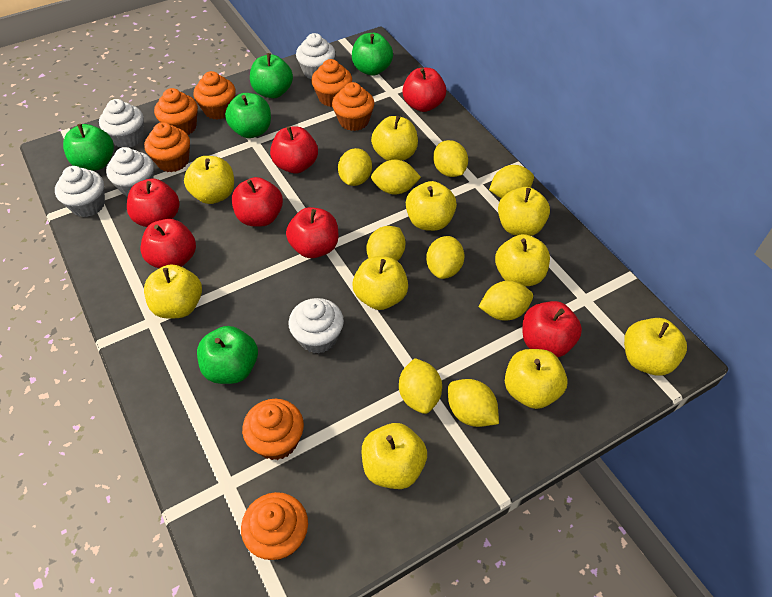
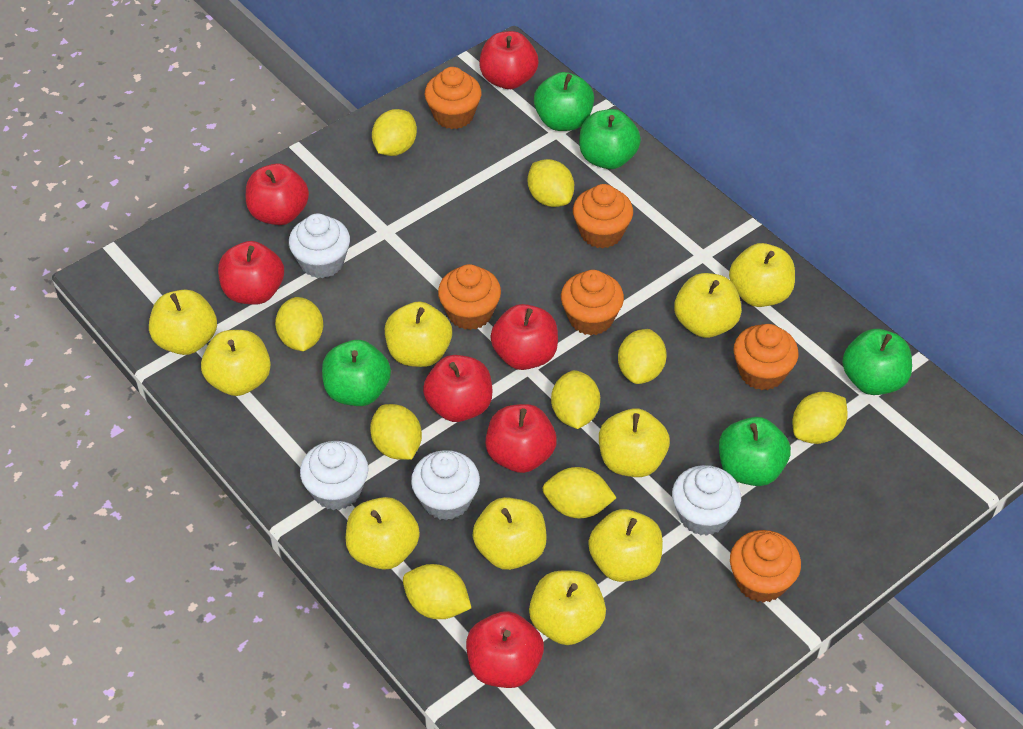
orange cupcake: 7 -> 6
white cupcake: 5 -> 4

